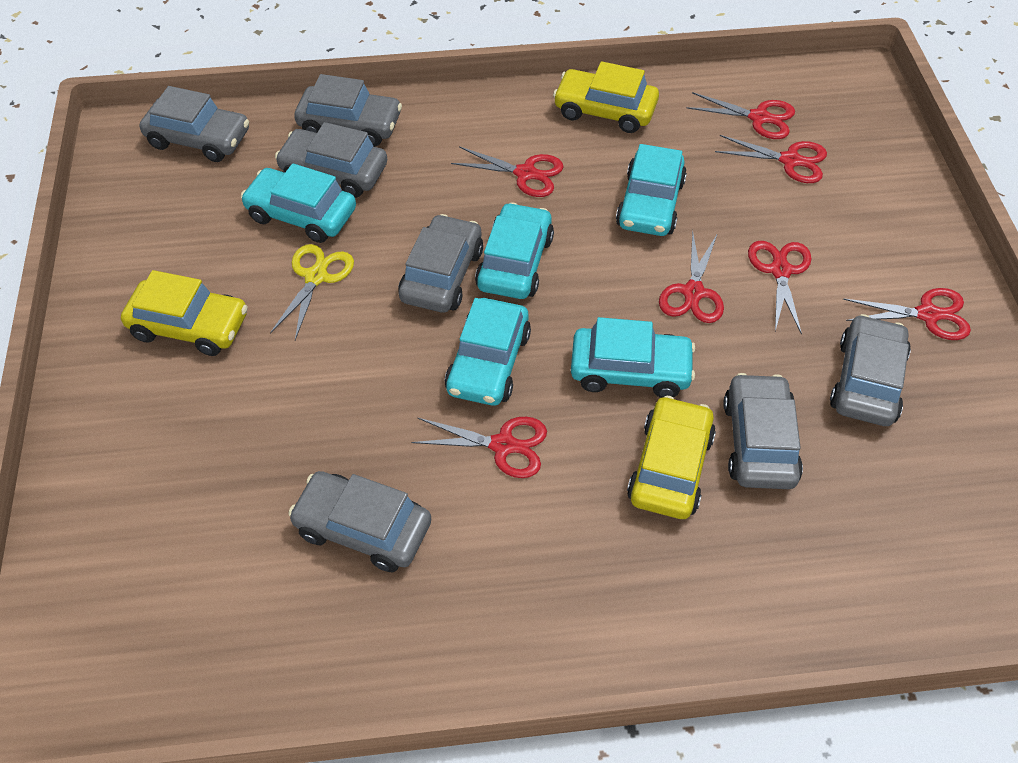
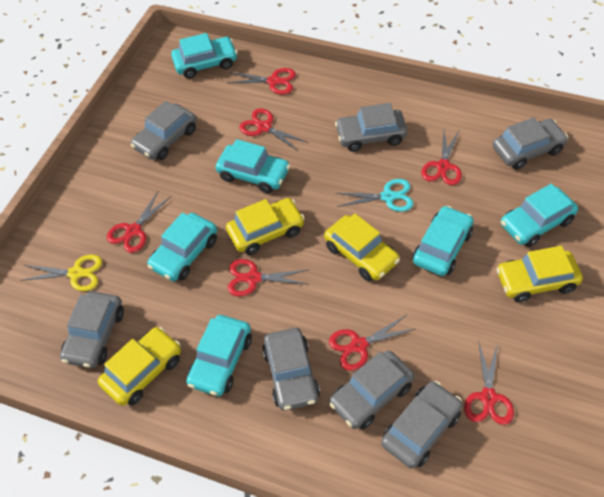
turquoise car: 5 -> 6
turquoise scissors: 0 -> 1
yellow car: 3 -> 4

